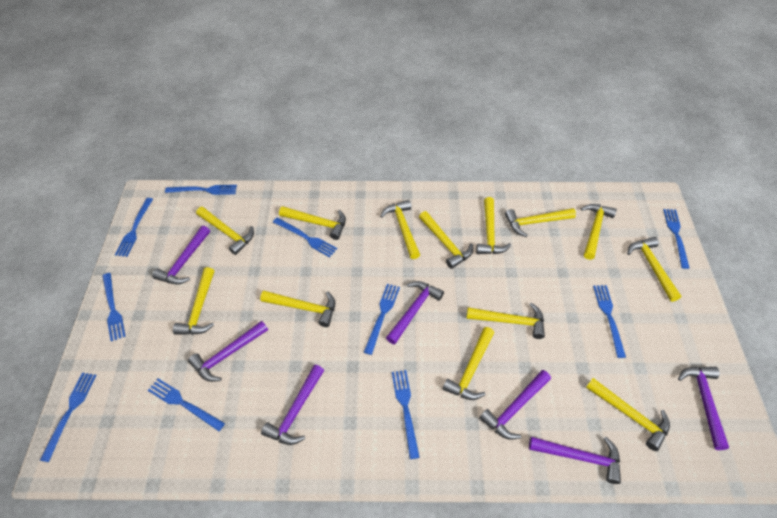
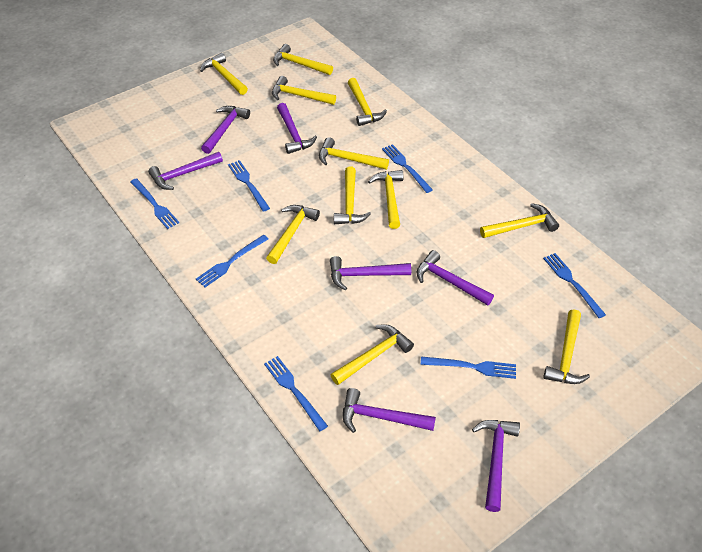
blue fork: 10 -> 7
yellow hammer: 13 -> 11

